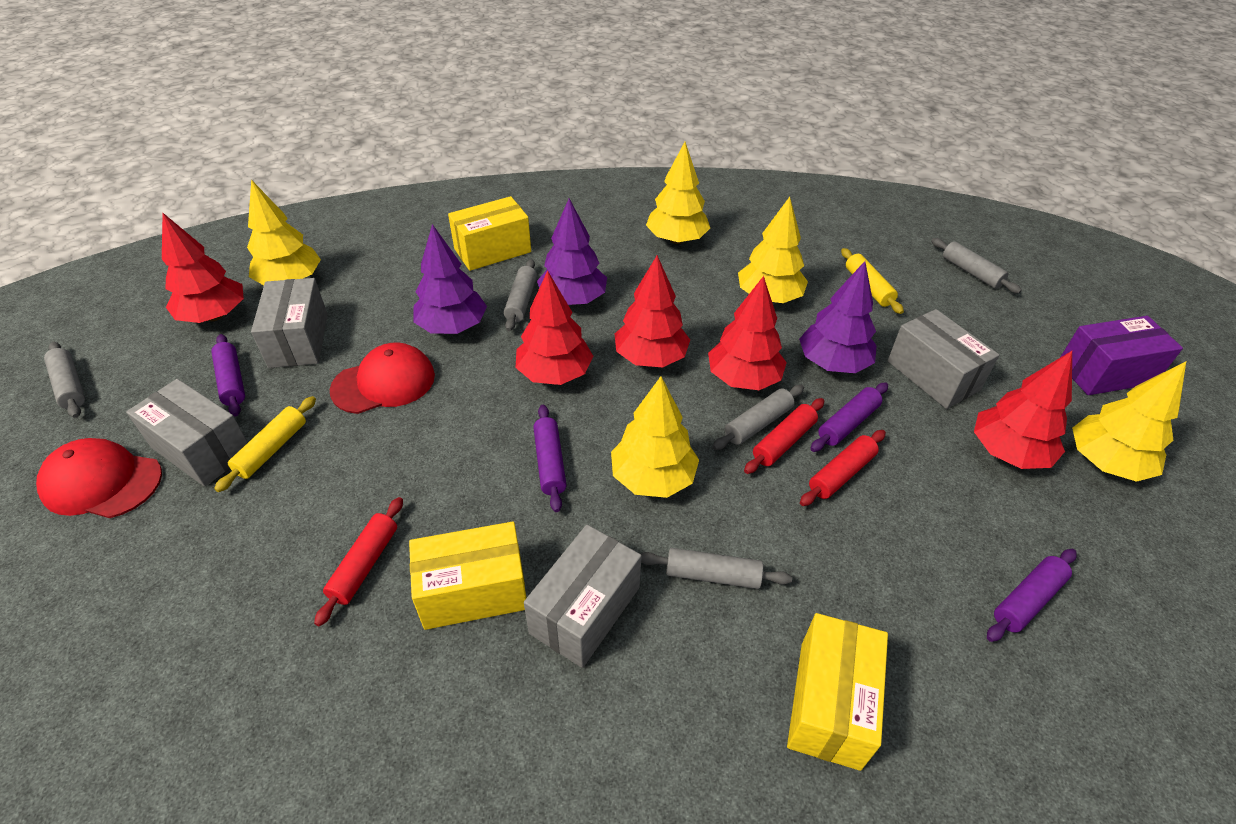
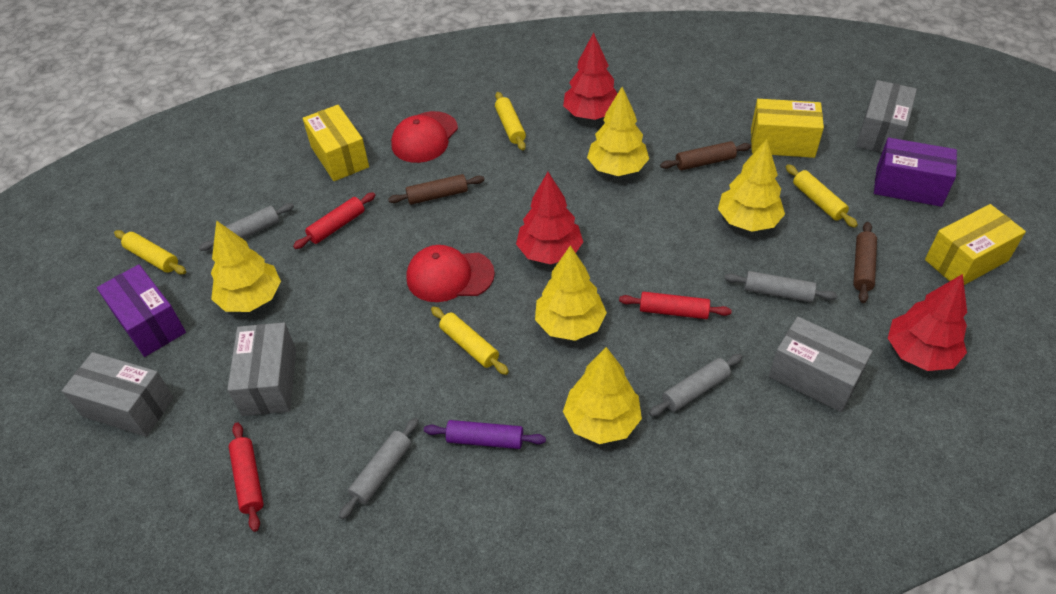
brown rolling pin: 0 -> 3
grey rolling pin: 5 -> 4
purple box: 1 -> 2
purple rolling pin: 4 -> 1
purple tree: 3 -> 0
red tree: 5 -> 3
yellow rolling pin: 2 -> 4

